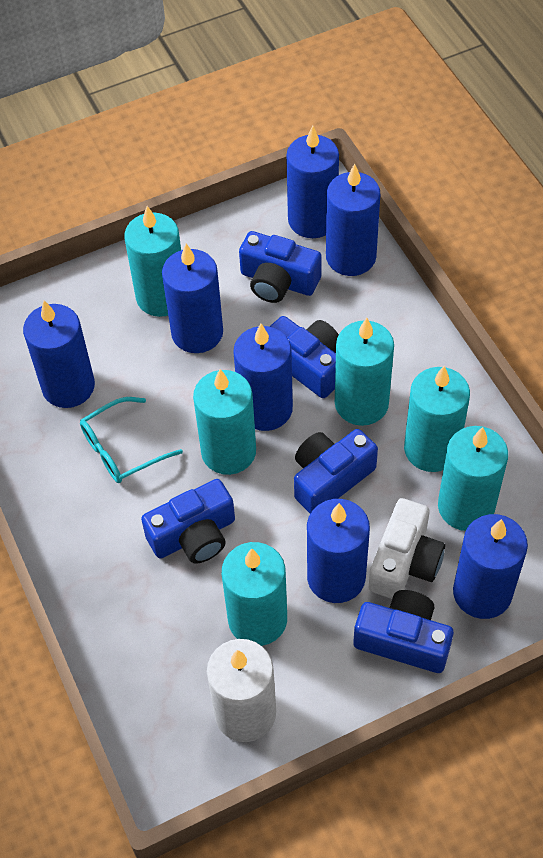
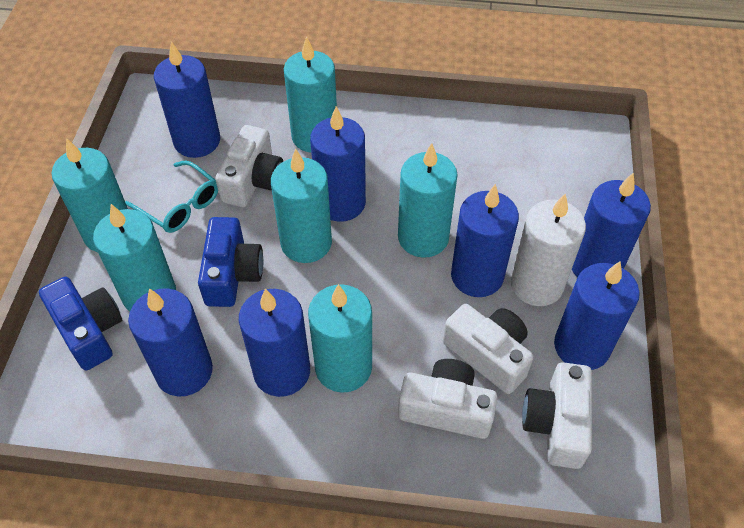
blue camera: 5 -> 2
white camera: 1 -> 4

